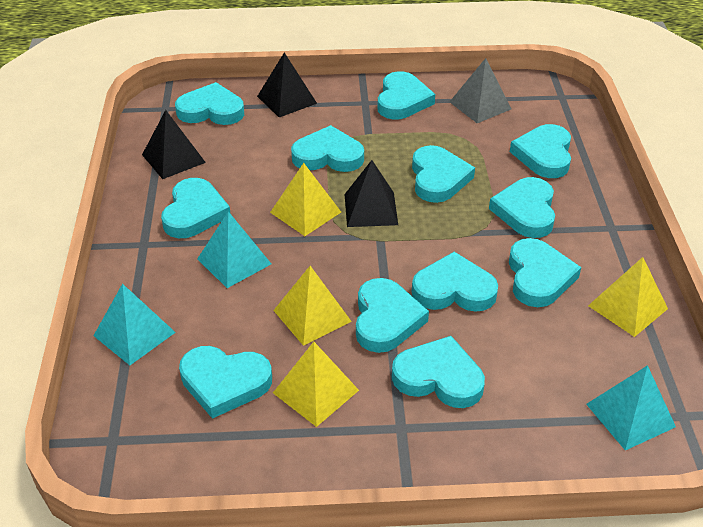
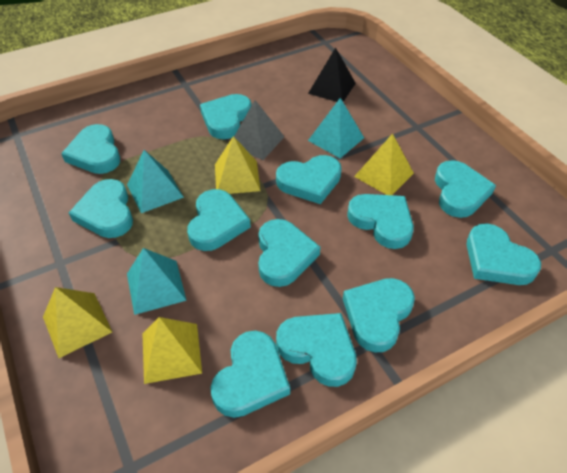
black pyramid: 3 -> 1

